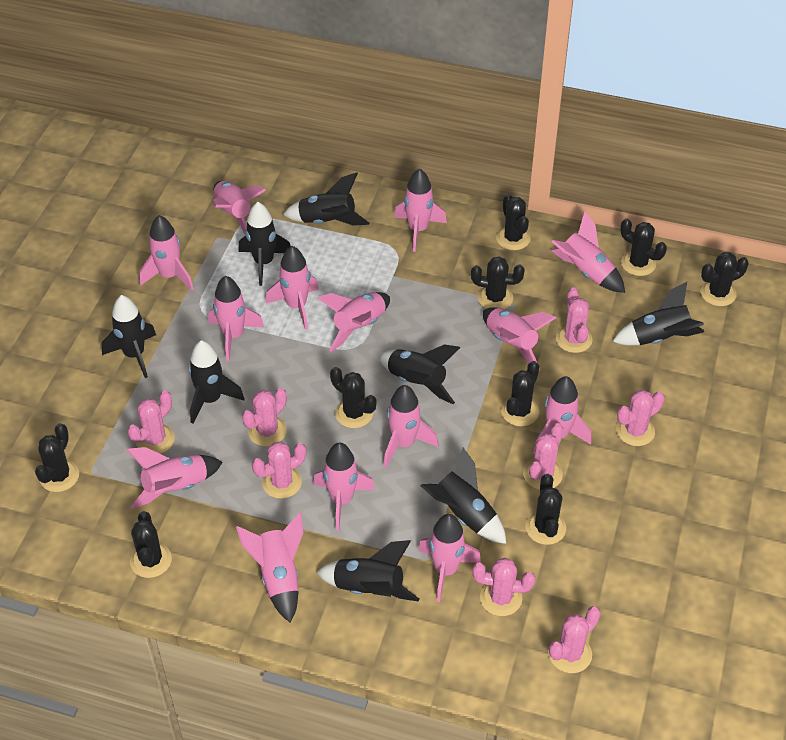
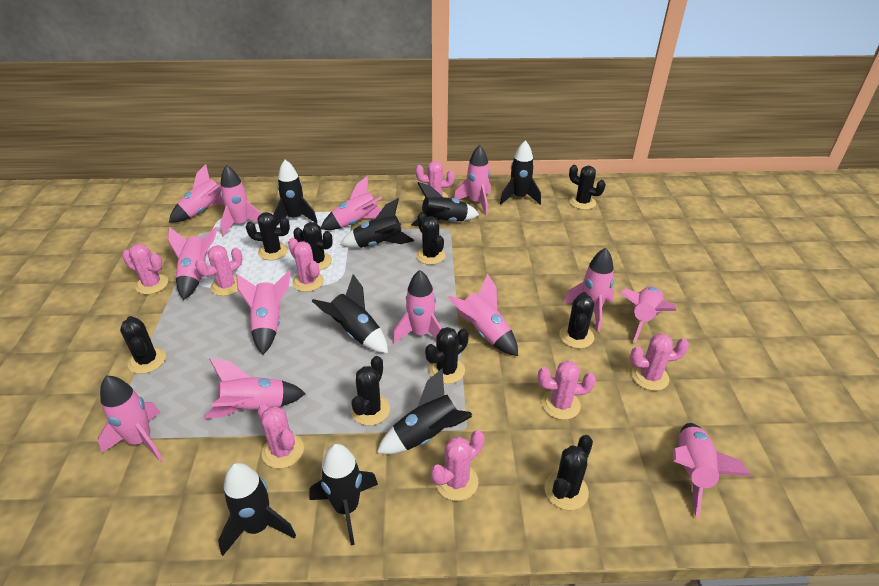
pink rocket: 14 -> 13

